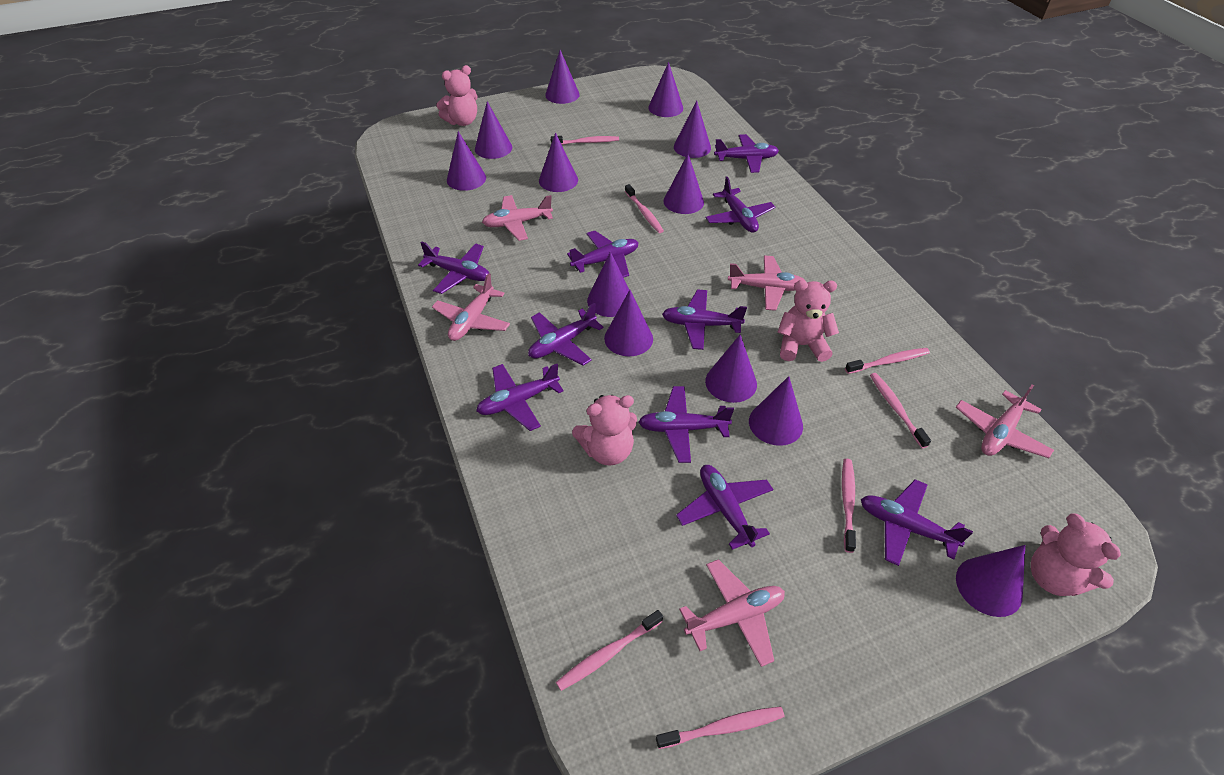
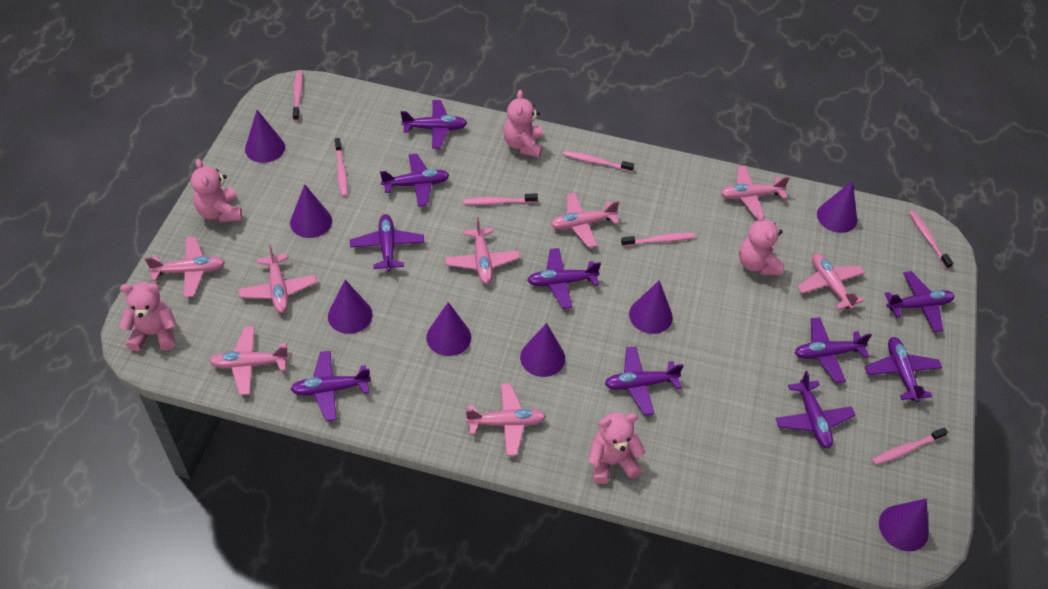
pink plane: 5 -> 8
pink teddy bear: 4 -> 5
purple cone: 12 -> 8

